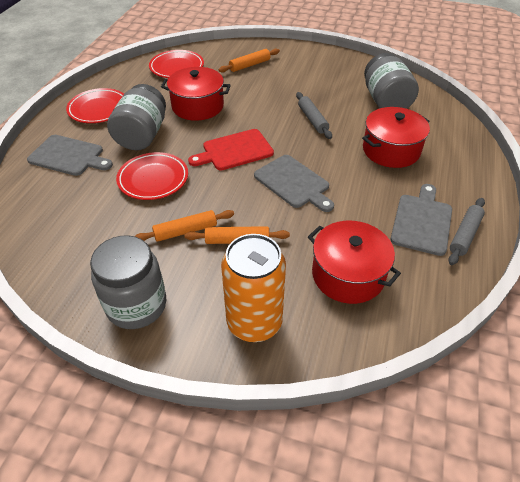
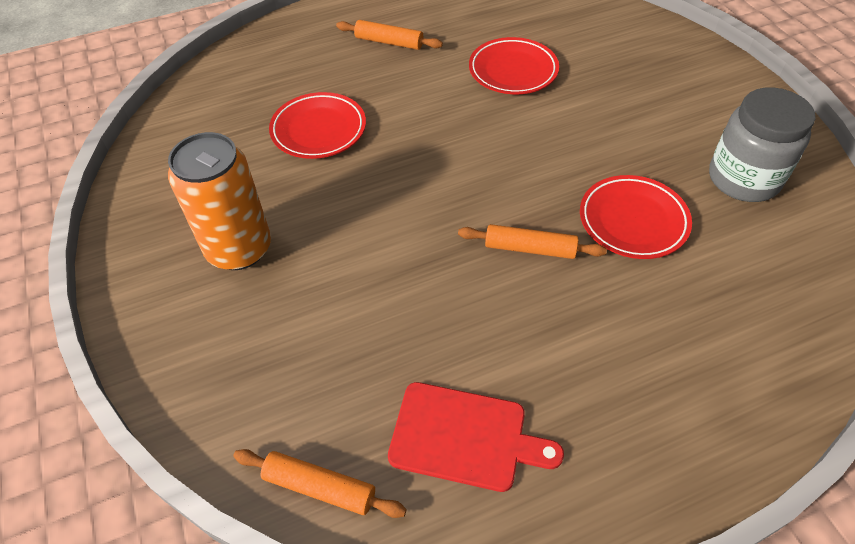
grey cutting board: 3 -> 0
grey jar: 3 -> 1
grey rolling pin: 2 -> 0
red pot: 3 -> 0

